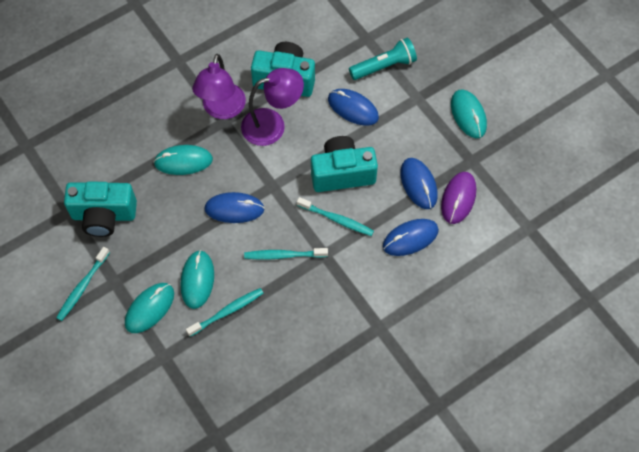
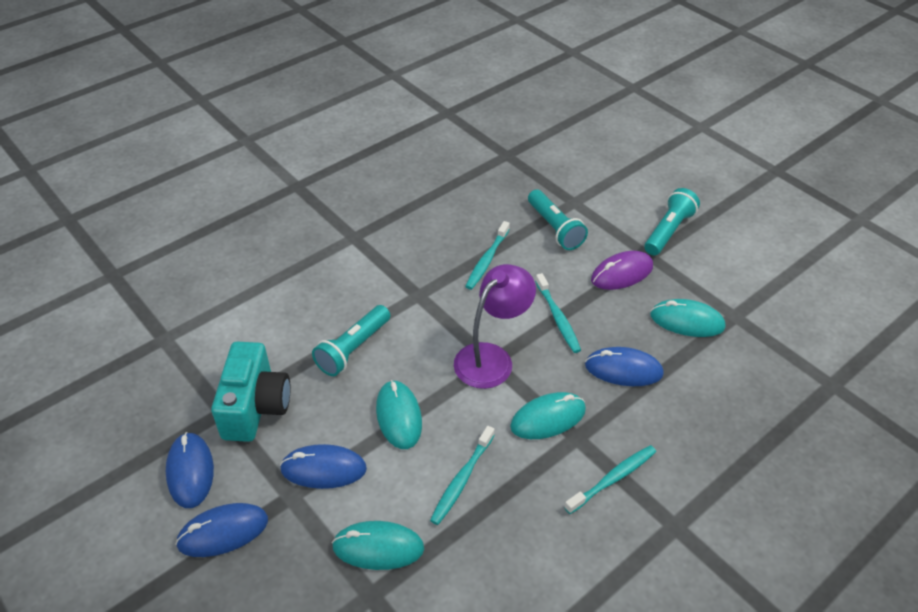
purple lamp: 2 -> 1
turquoise camera: 3 -> 1
turquoise flashlight: 1 -> 3

